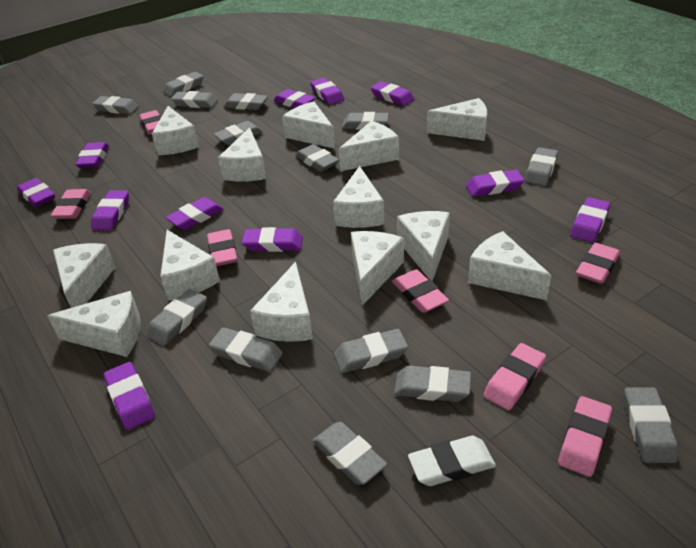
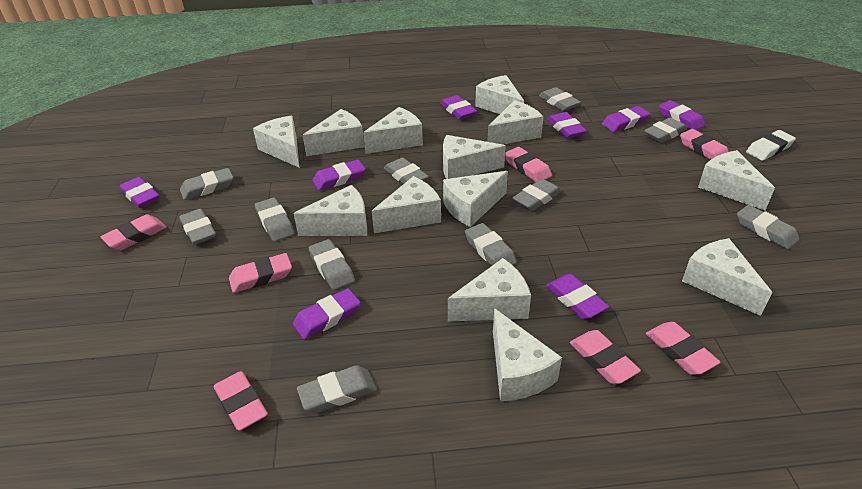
grey eraser: 14 -> 11
purple eraser: 11 -> 8

